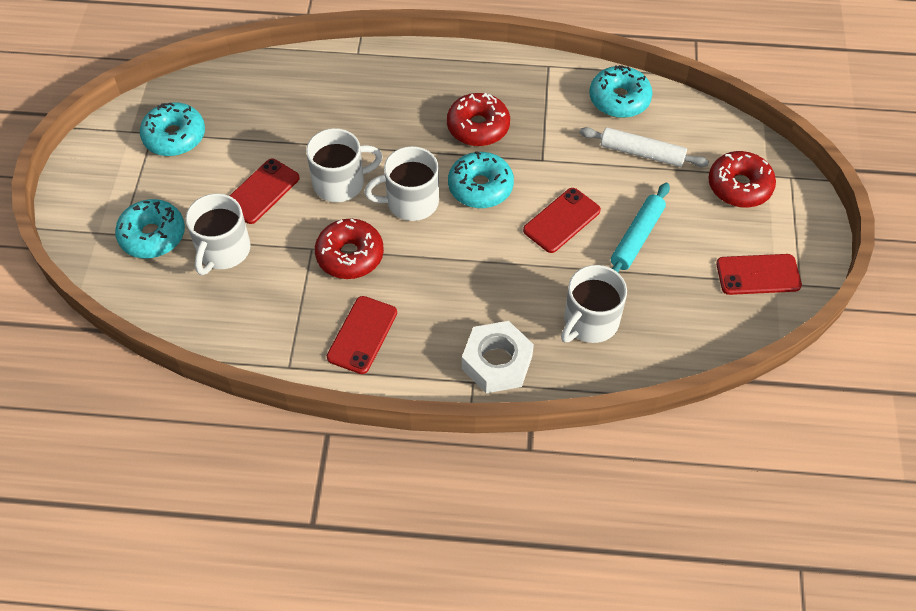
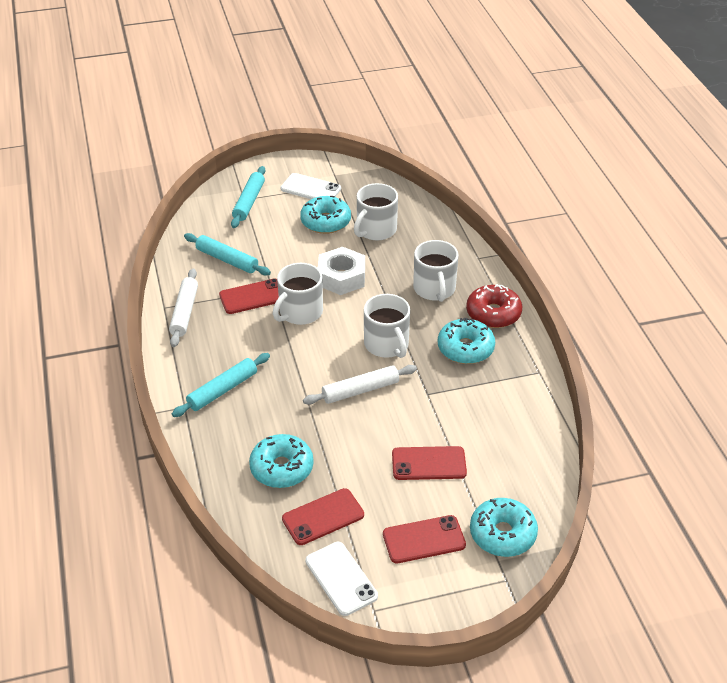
red donut: 3 -> 1
turquoise rolling pin: 1 -> 3
white phone: 0 -> 2
white rolling pin: 1 -> 2

